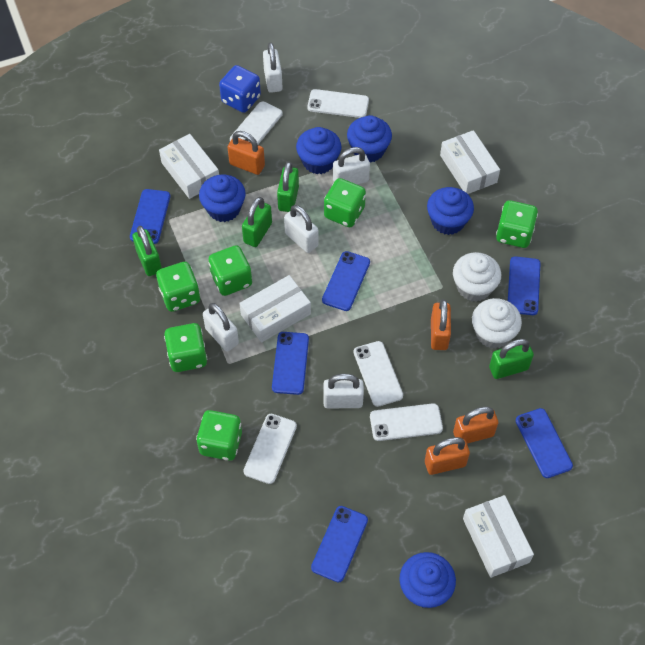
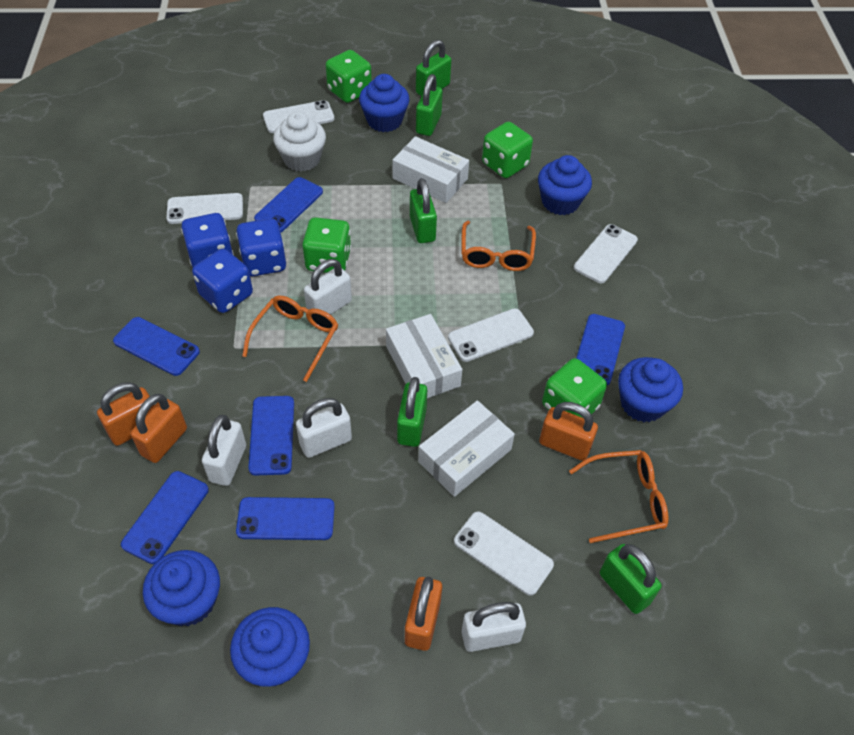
blue dice: 1 -> 3
green dice: 6 -> 4
green padlock: 4 -> 5
orange glasses: 0 -> 3
white box: 4 -> 3
white cupcake: 2 -> 1
white padlock: 5 -> 4

